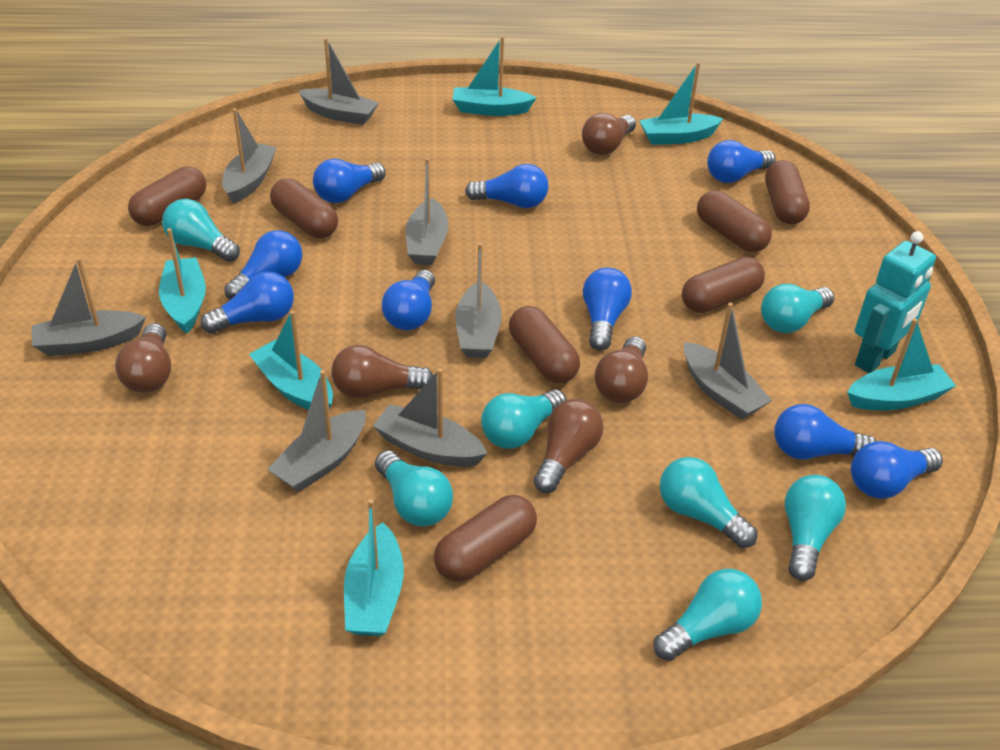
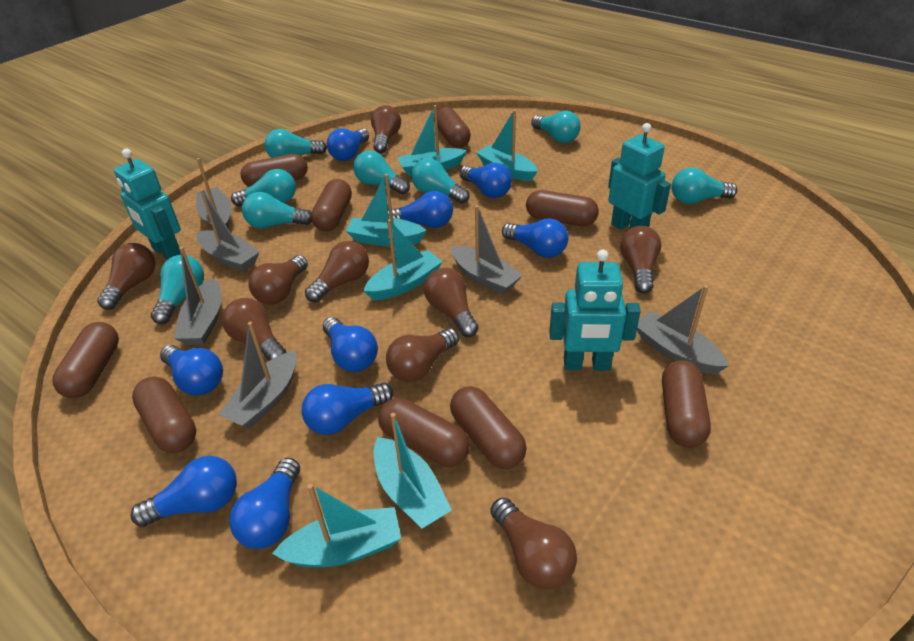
brown capsule: 7 -> 9
brown light bulb: 5 -> 9
grey boat: 8 -> 6
turquoise light bulb: 7 -> 8
turquoise robot: 1 -> 3

